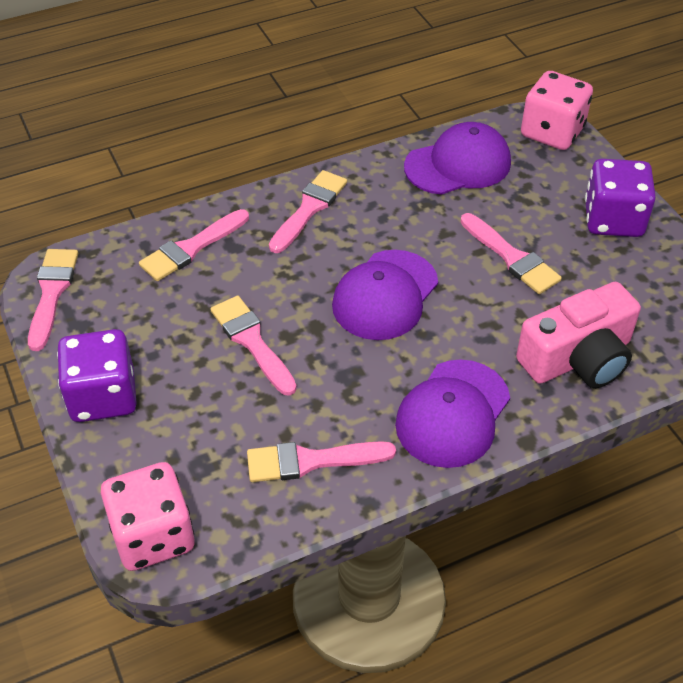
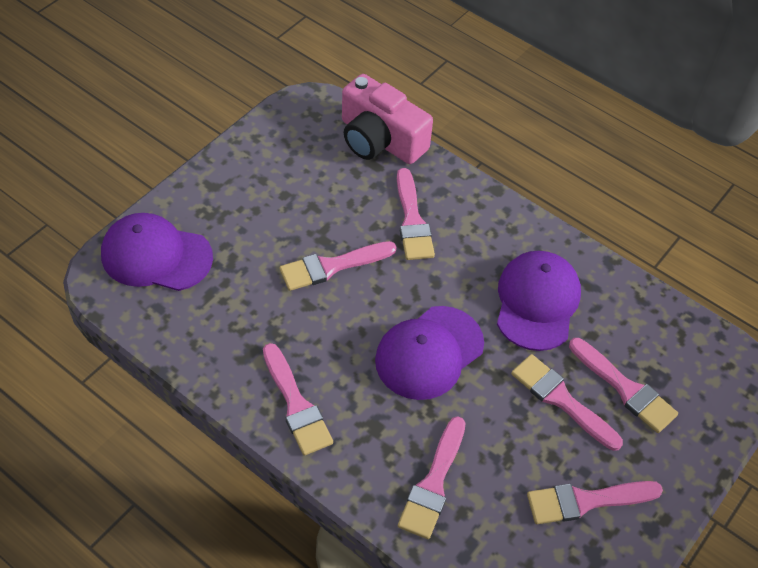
pink brush: 6 -> 7
pink dice: 2 -> 0
purple dice: 2 -> 0

